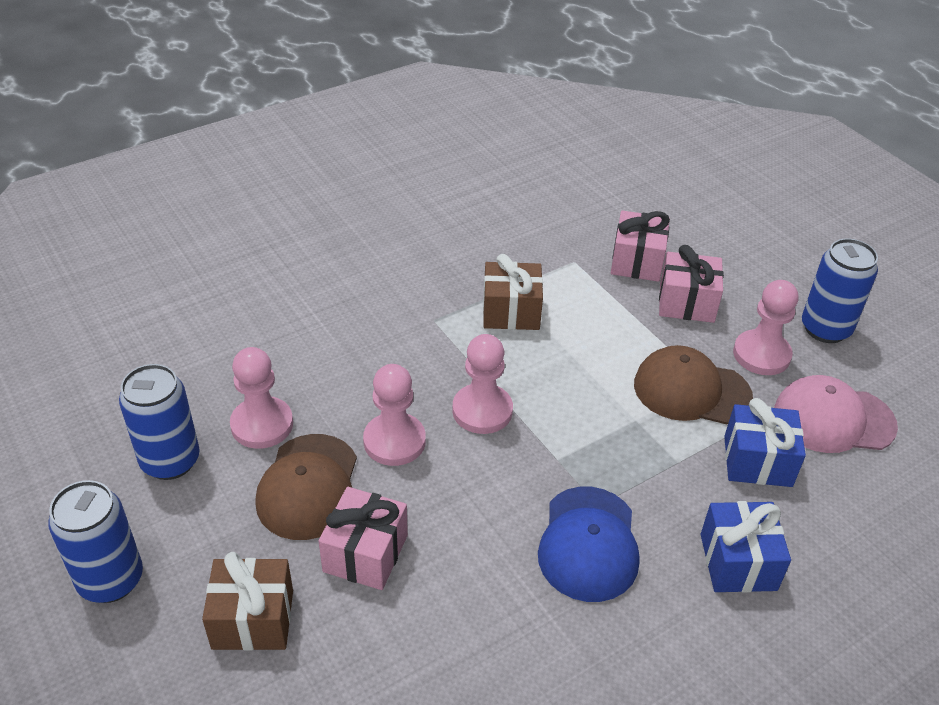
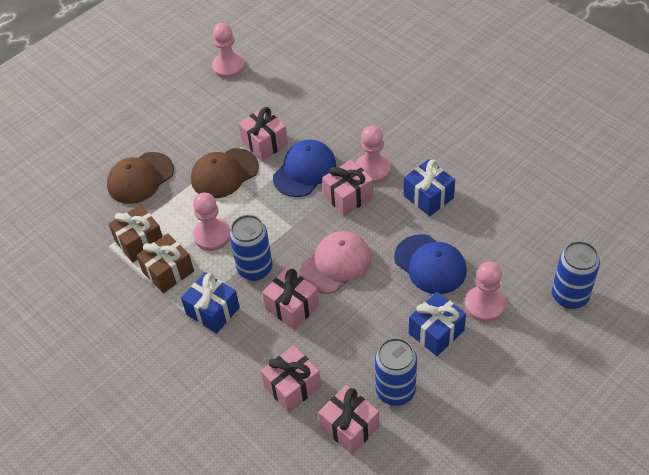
blue cap: 1 -> 2
blue gift: 2 -> 3
pink gift: 3 -> 5

